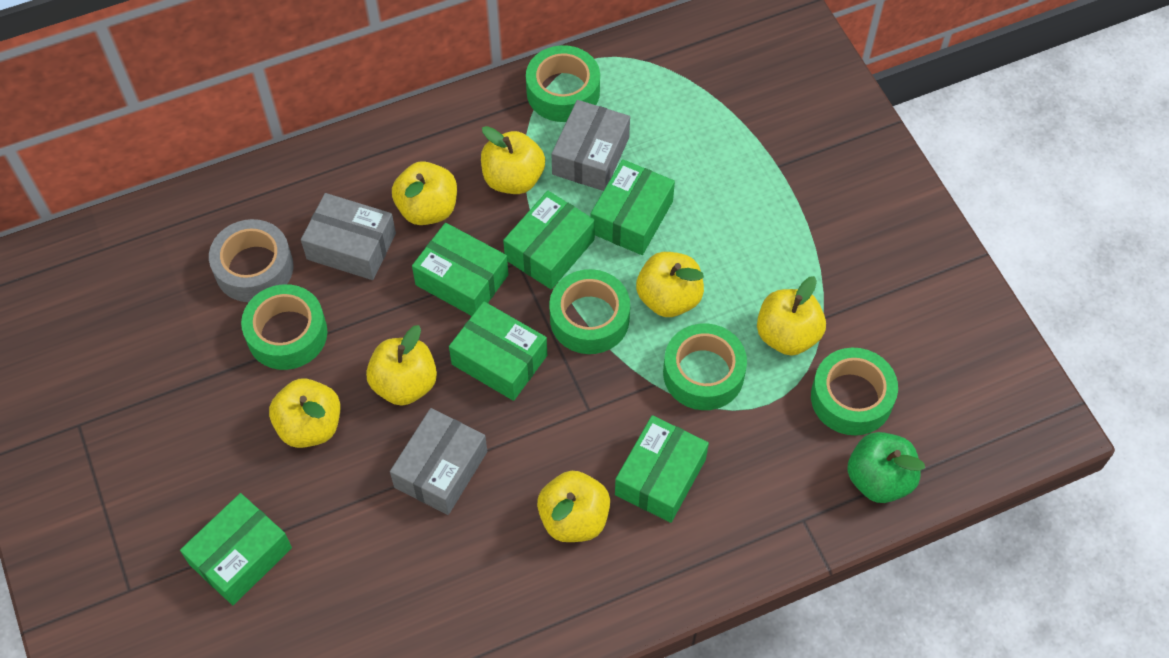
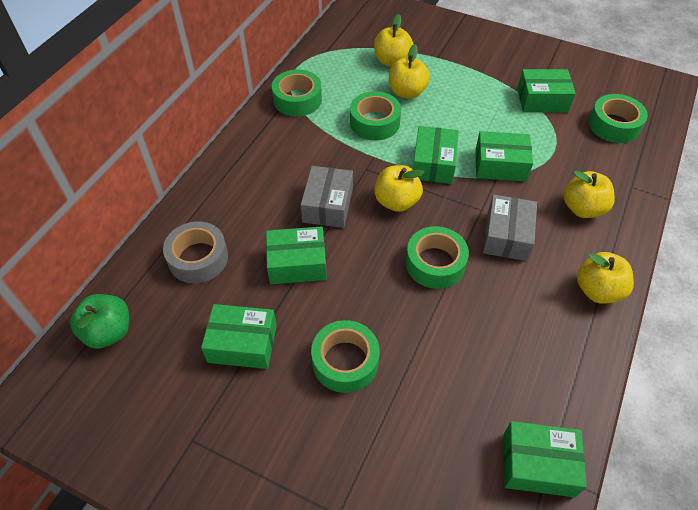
grey box: 3 -> 2
yellow apple: 7 -> 5

